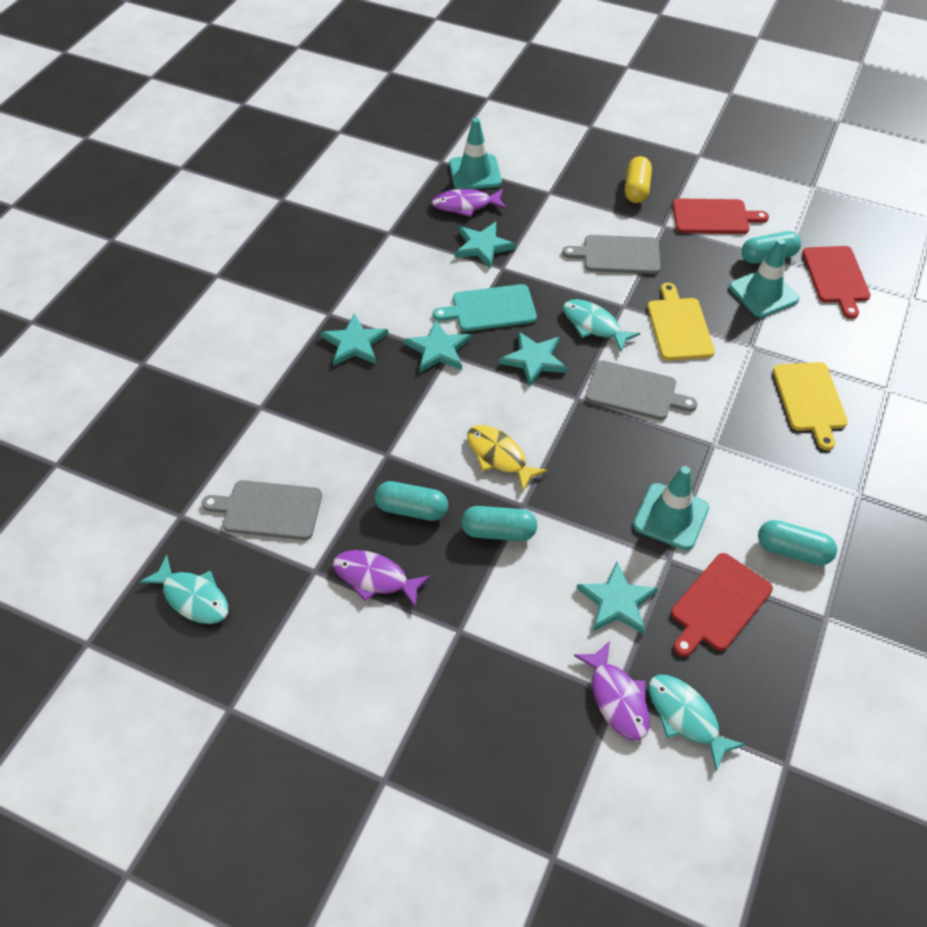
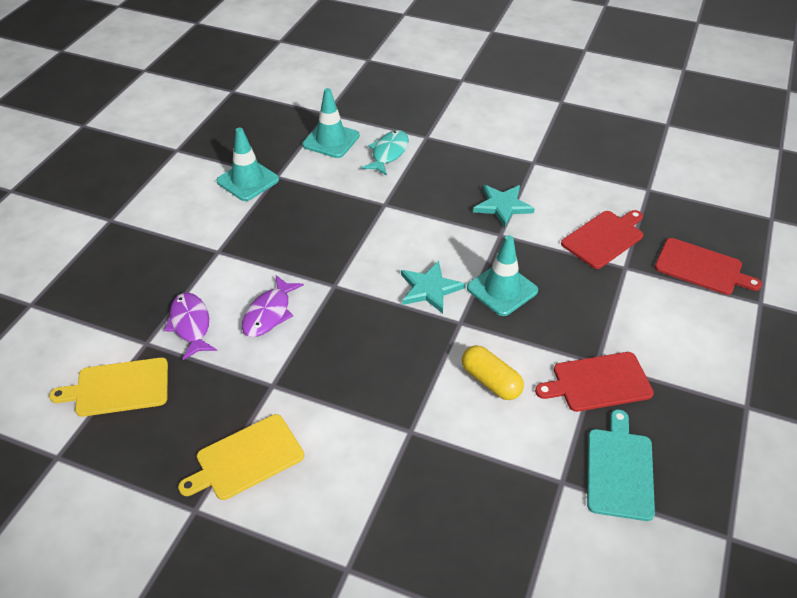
grey cutting board: 3 -> 0
purple fish: 3 -> 2
turquoise capsule: 4 -> 0
turquoise fish: 3 -> 1
turquoise star: 5 -> 2
yellow fish: 1 -> 0

